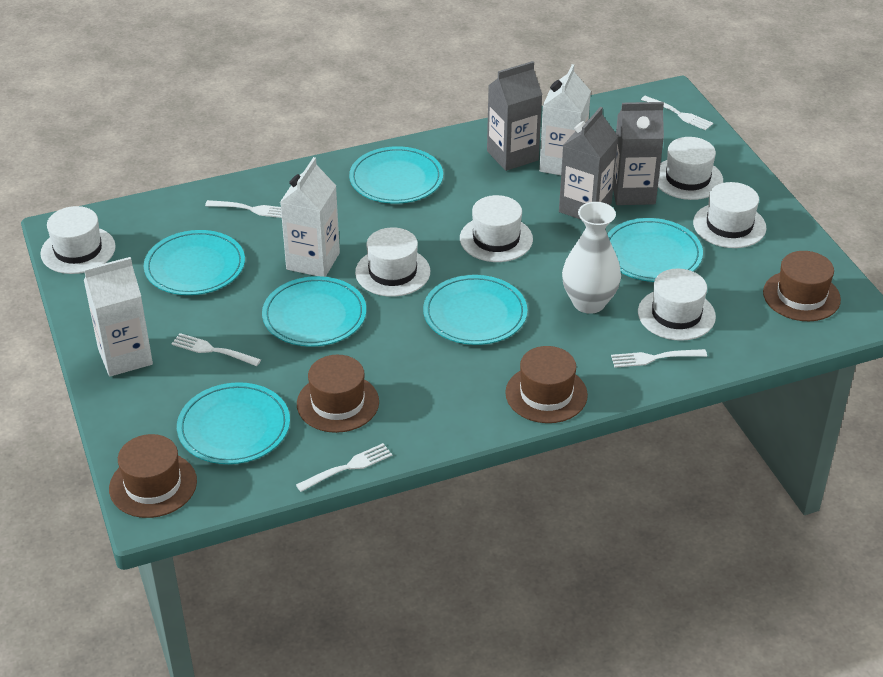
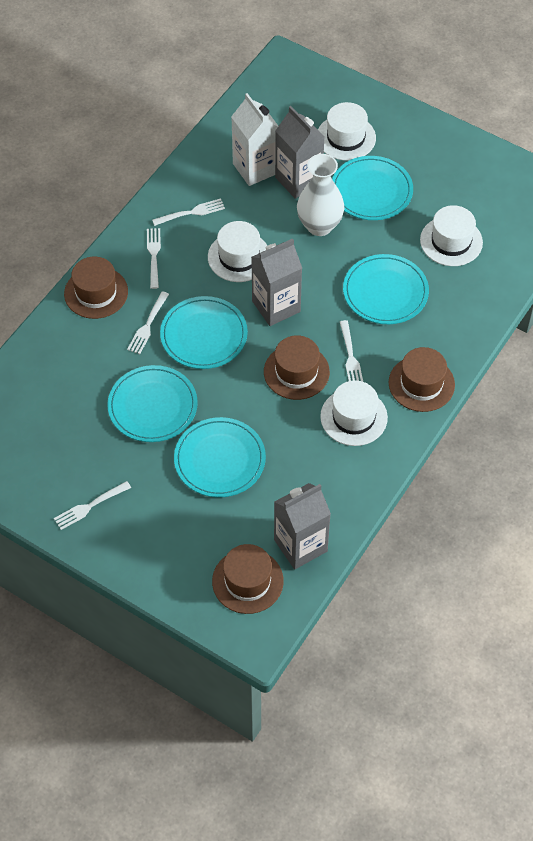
turquoise plate: 6 -> 5
white carton: 3 -> 1
white hat: 6 -> 4

